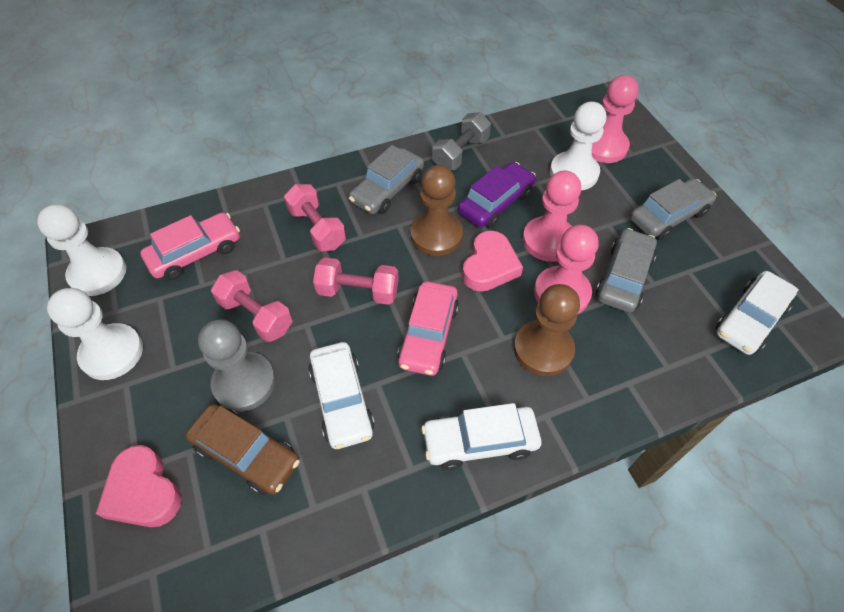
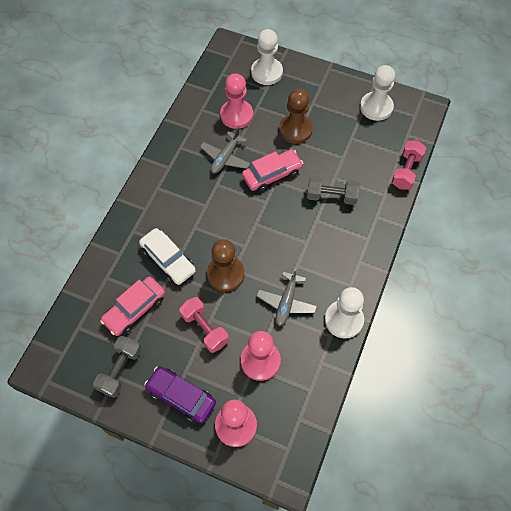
brown car: 1 -> 0
grey car: 3 -> 0
grey dumbbell: 1 -> 2
grey pawn: 1 -> 0
grey plane: 0 -> 2
pink dumbbell: 3 -> 2
pink heart: 2 -> 0
white car: 3 -> 1

